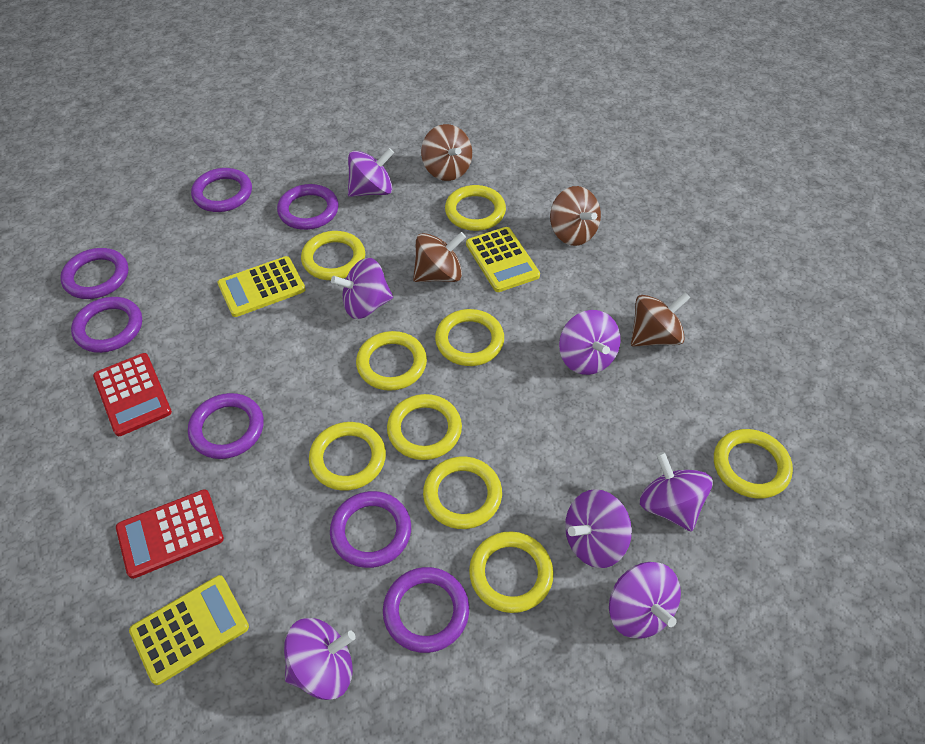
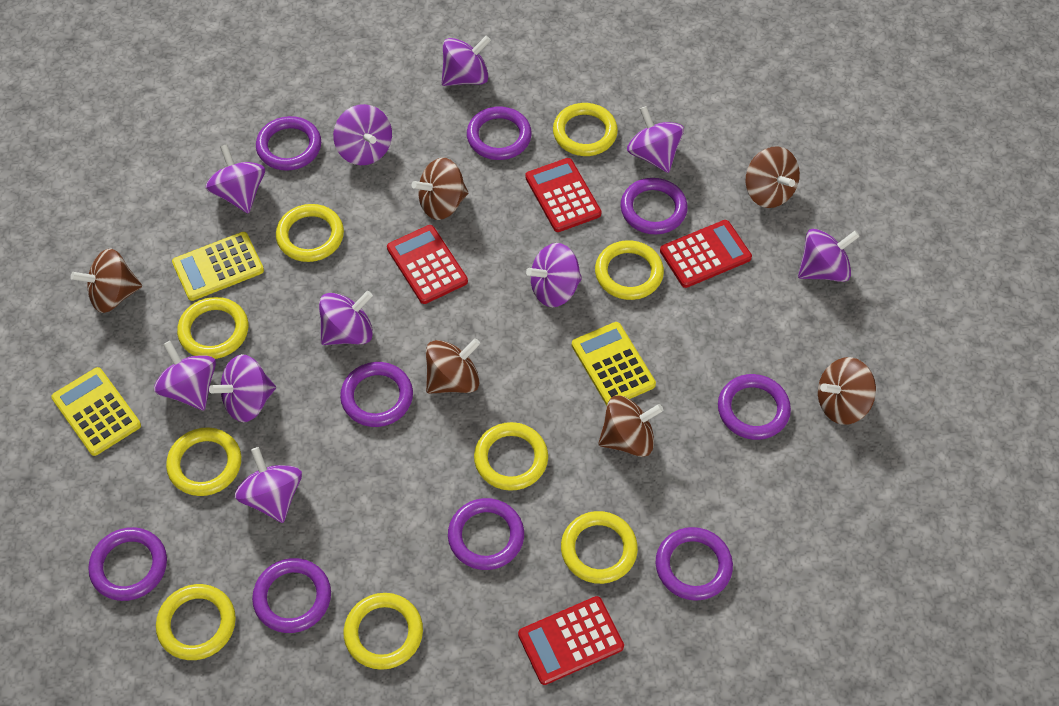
brown spinning top: 4 -> 6
purple ring: 7 -> 9
purple spinning top: 7 -> 10
red calculator: 2 -> 4

